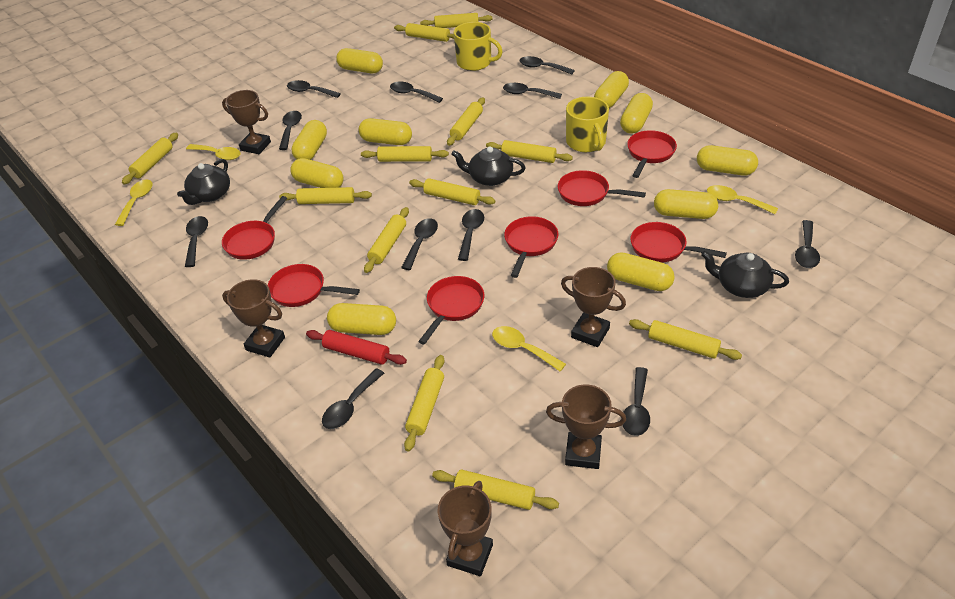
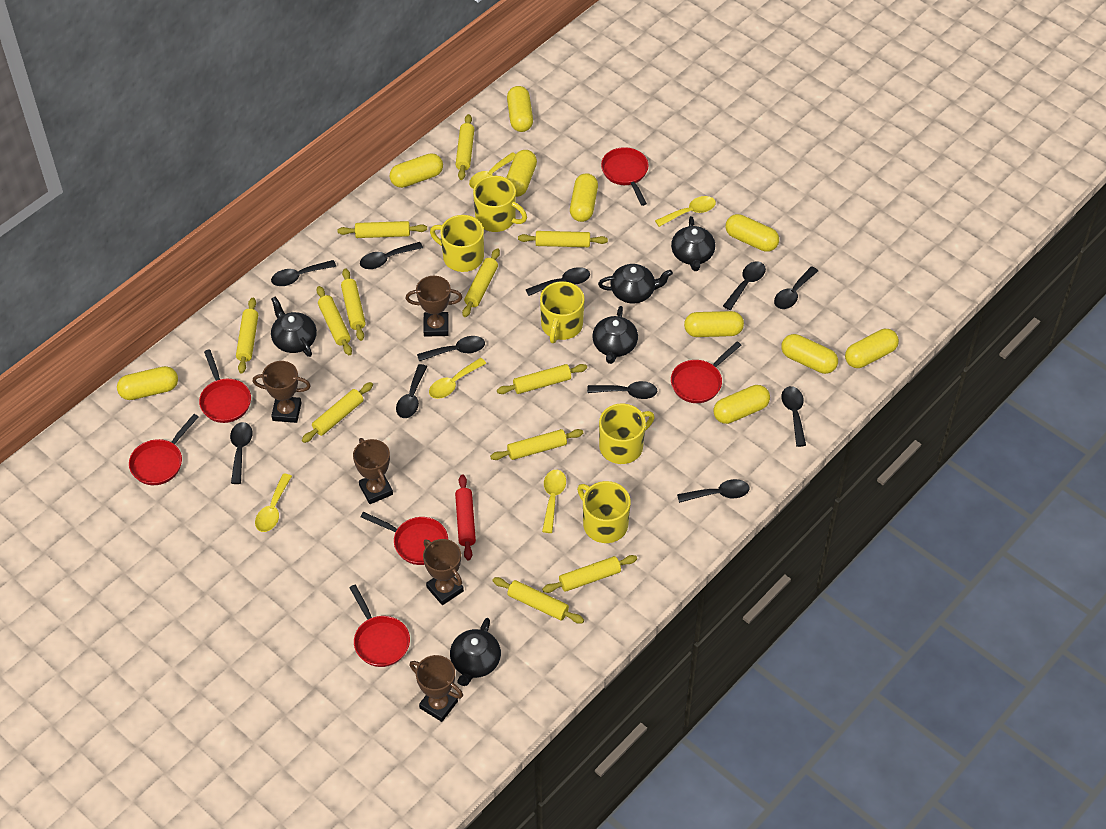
black teapot: 3 -> 5
red pan: 7 -> 6
yellow mug: 2 -> 5
yellow spoon: 4 -> 5

